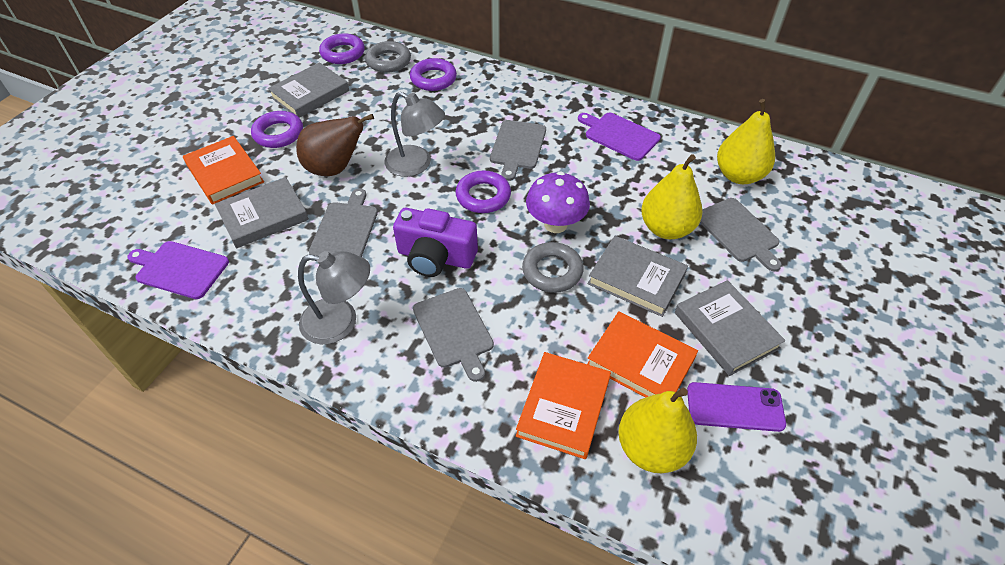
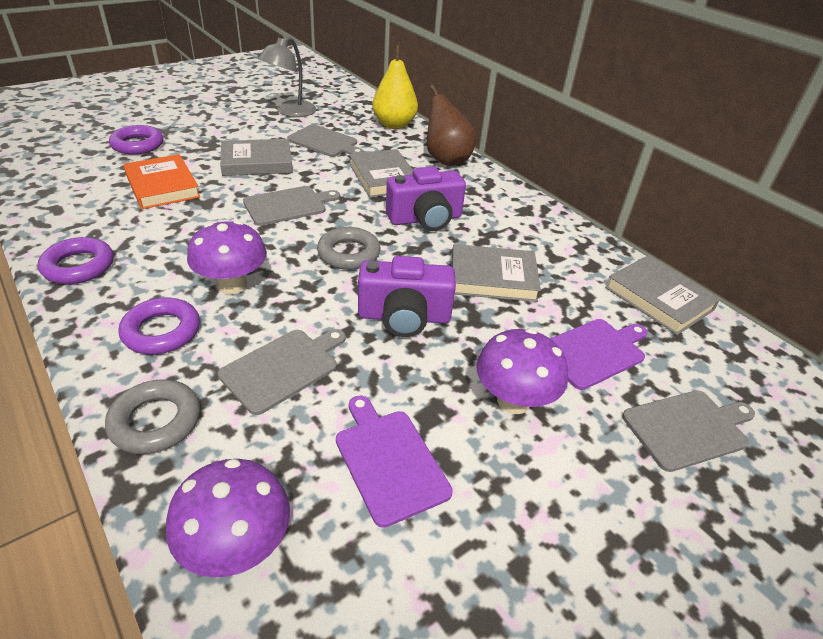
grey lamp: 2 -> 1
orange book: 3 -> 1
purple camera: 1 -> 2
purple mushroom: 1 -> 3
purple phone: 1 -> 0
purple ring: 4 -> 3
yellow pear: 3 -> 1

